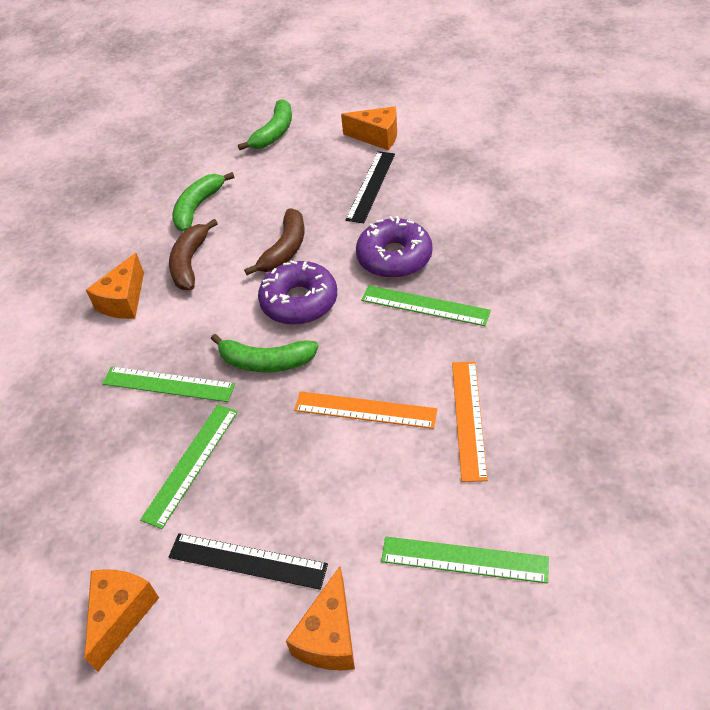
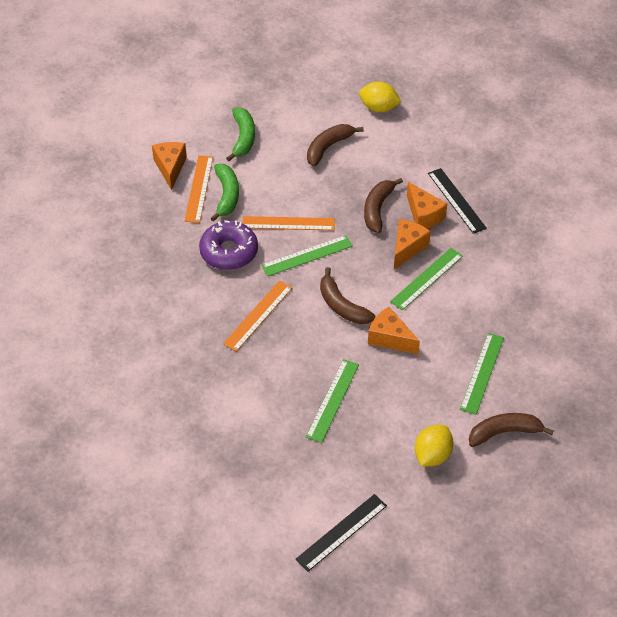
brown banana: 2 -> 4
green banana: 3 -> 2
orange ruler: 2 -> 3
purple donut: 2 -> 1
yellow lemon: 0 -> 2

